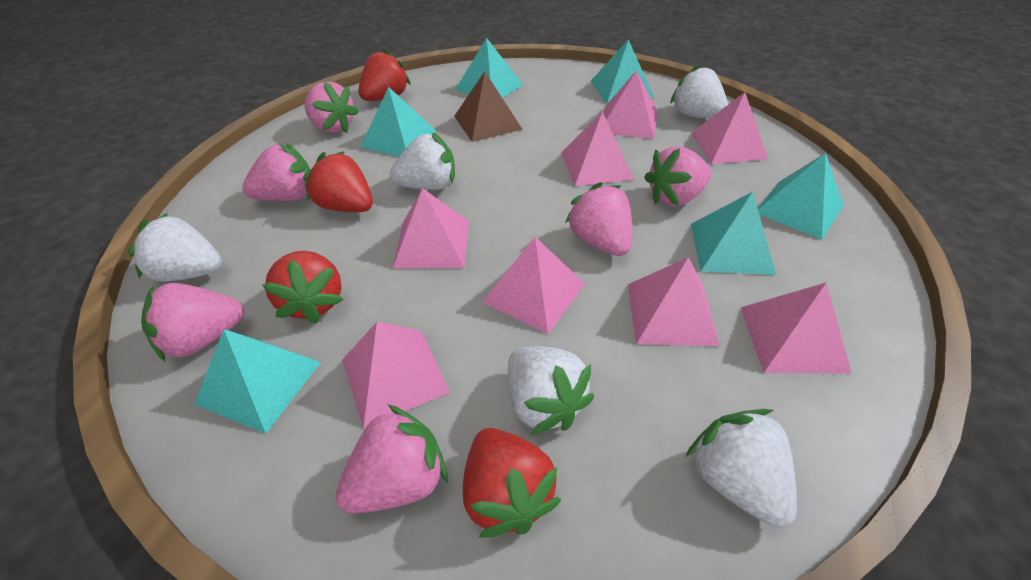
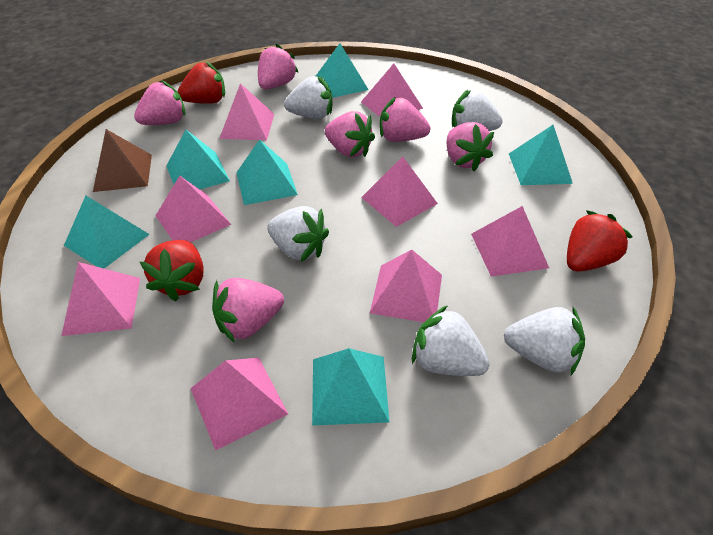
red strawberry: 4 -> 3

